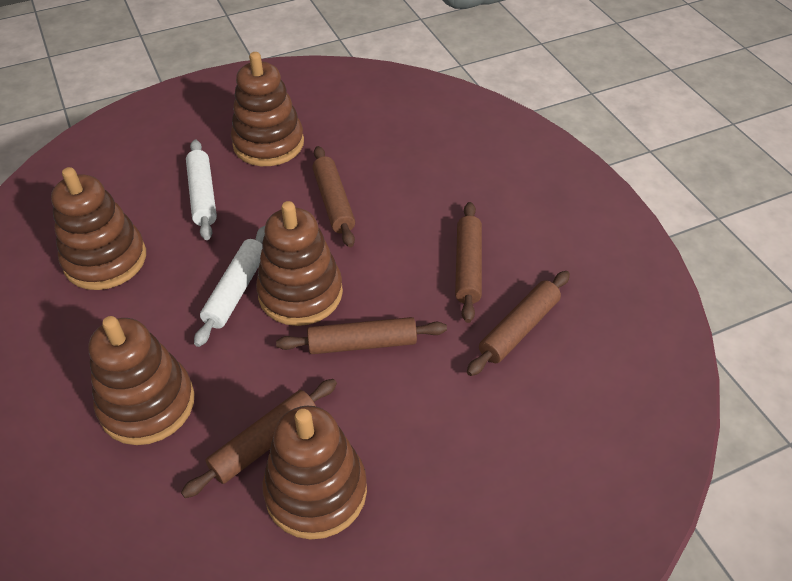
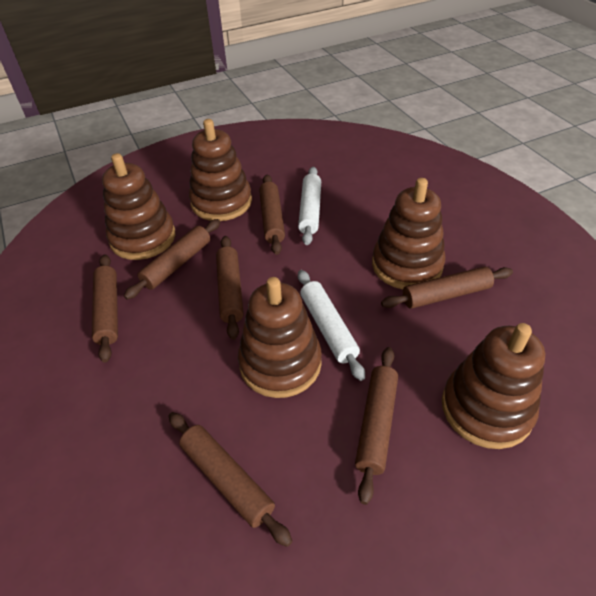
brown rolling pin: 5 -> 7

